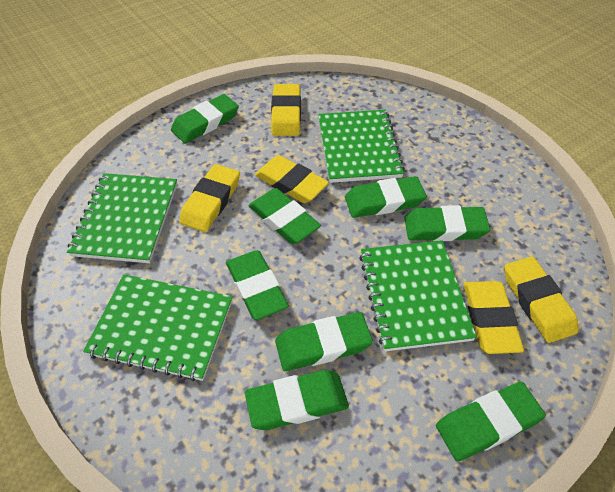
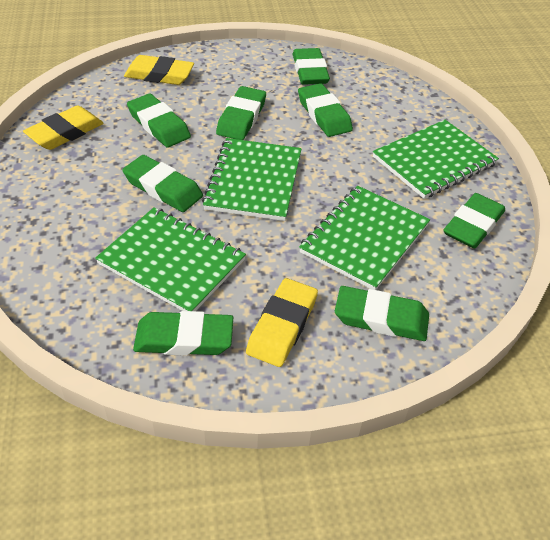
yellow eraser: 5 -> 3

